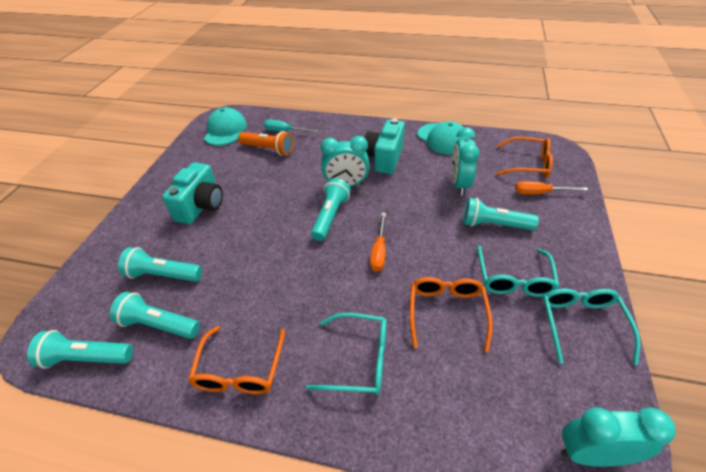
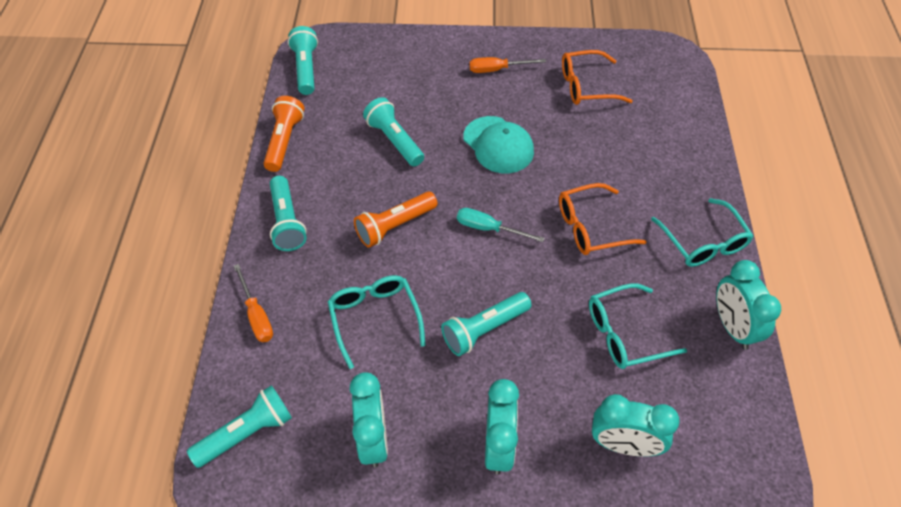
orange flashlight: 1 -> 2
orange glasses: 3 -> 2
turquoise camera: 2 -> 0
turquoise cap: 2 -> 1
turquoise clock: 3 -> 4

